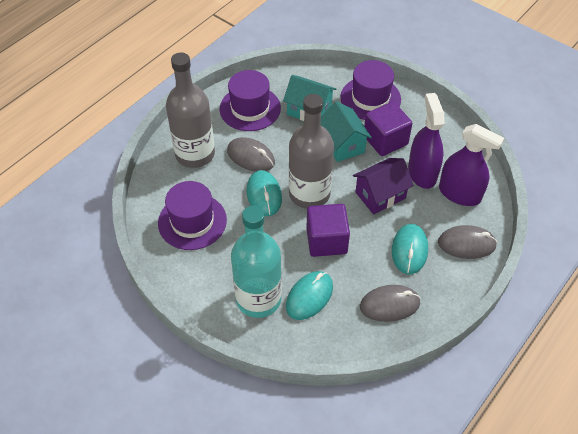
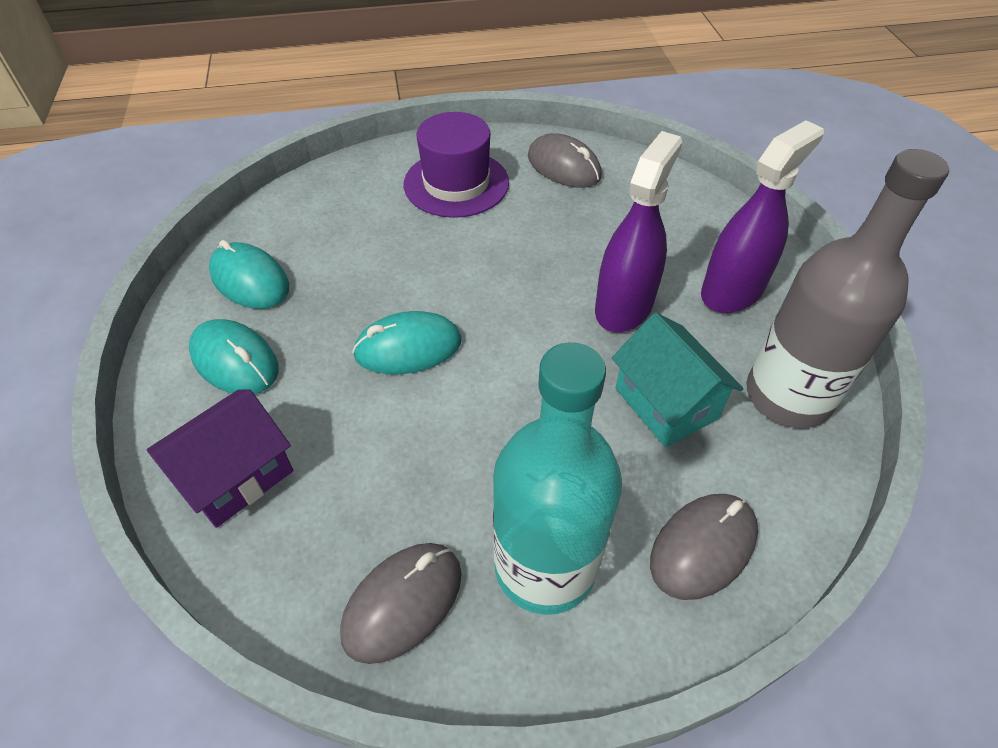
grey bottle: 2 -> 1
purple cube: 2 -> 0
purple hat: 3 -> 1
turquoise house: 2 -> 1

